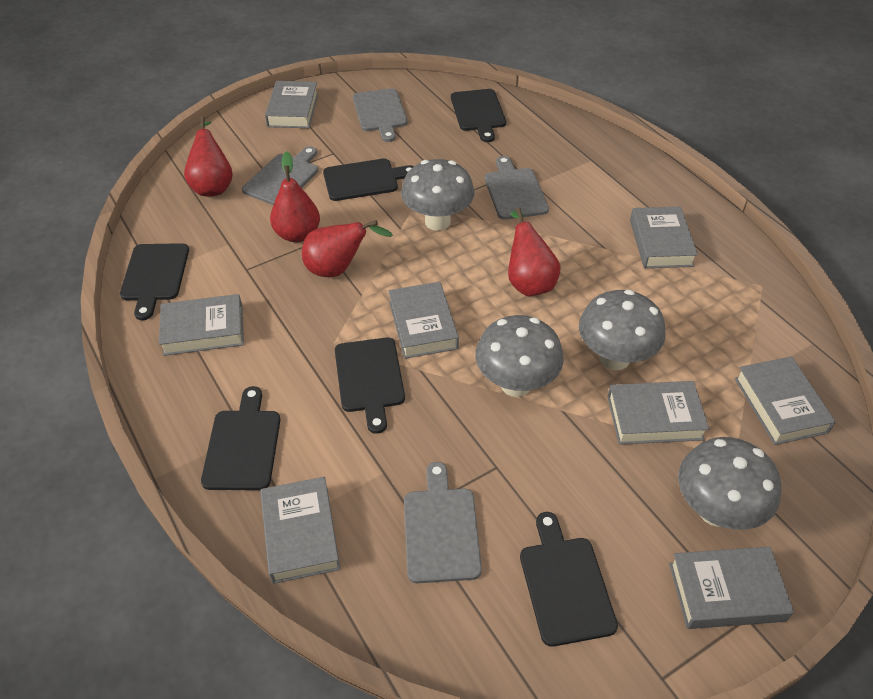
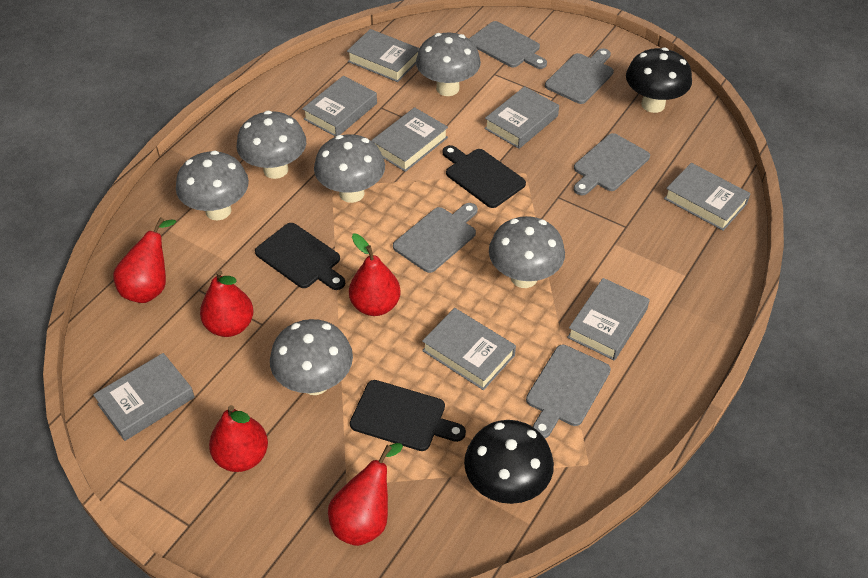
black cutting board: 6 -> 3
black mushroom: 0 -> 2
grey cutting board: 4 -> 5
grey mushroom: 4 -> 6
red pear: 4 -> 5

